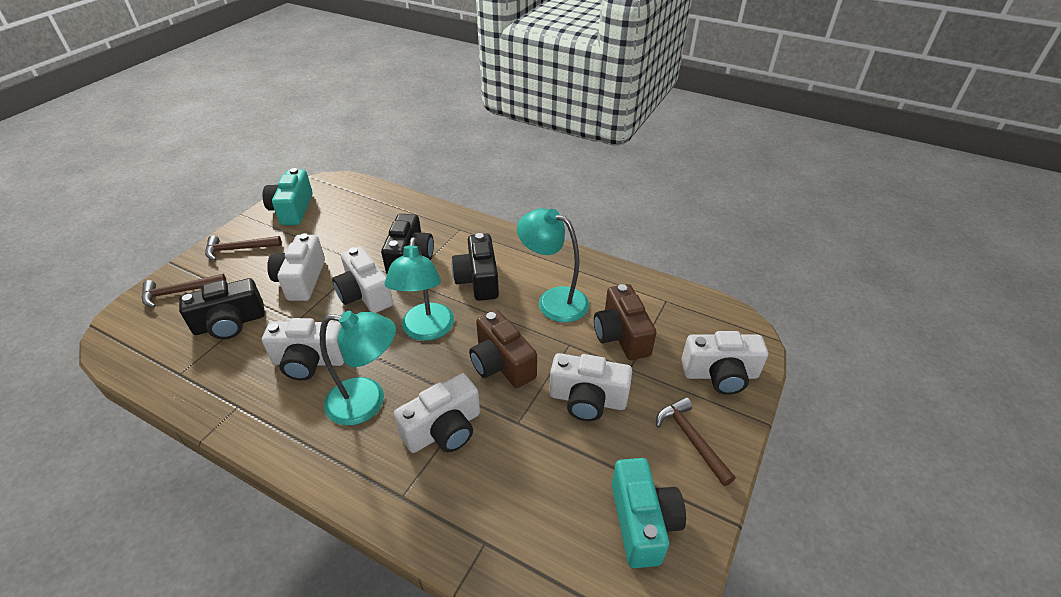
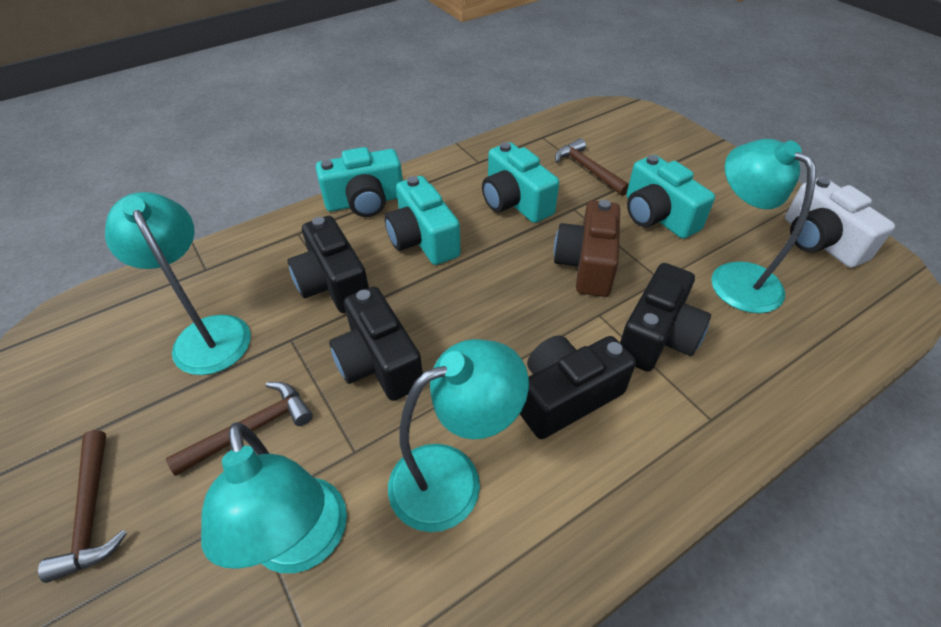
black camera: 3 -> 4
brown camera: 2 -> 1
turquoise camera: 2 -> 4
turquoise lamp: 3 -> 4
white camera: 6 -> 1

